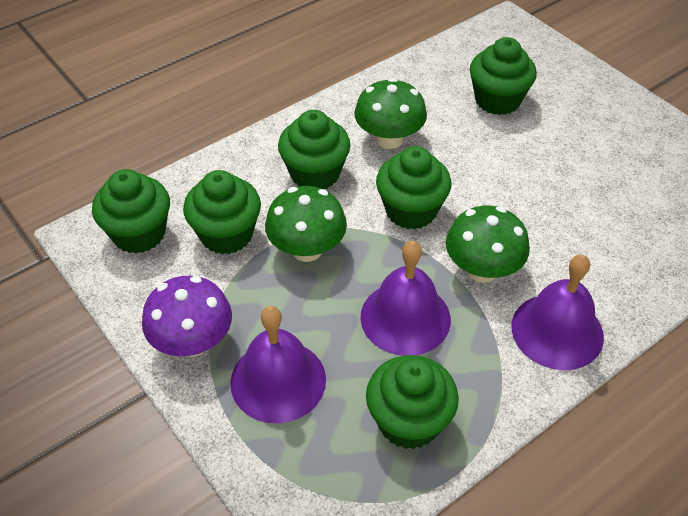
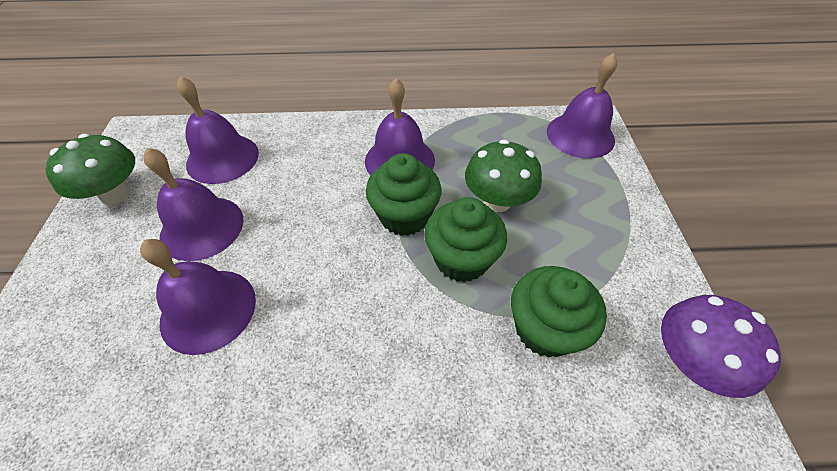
green cupcake: 6 -> 3
green mushroom: 3 -> 2
purple bell: 3 -> 5

